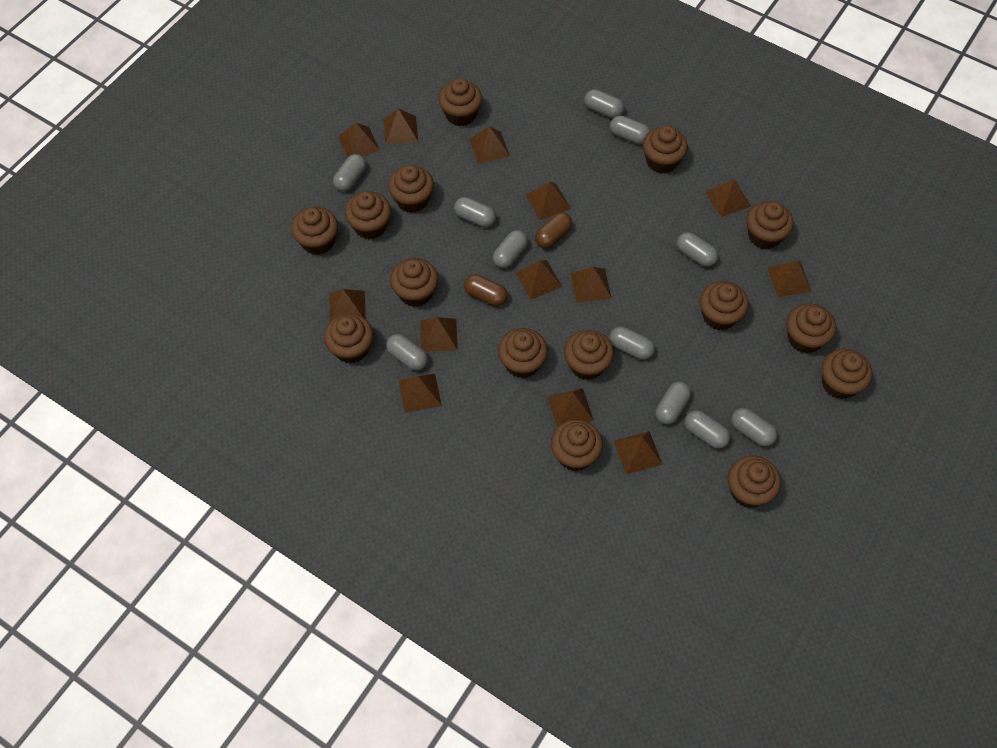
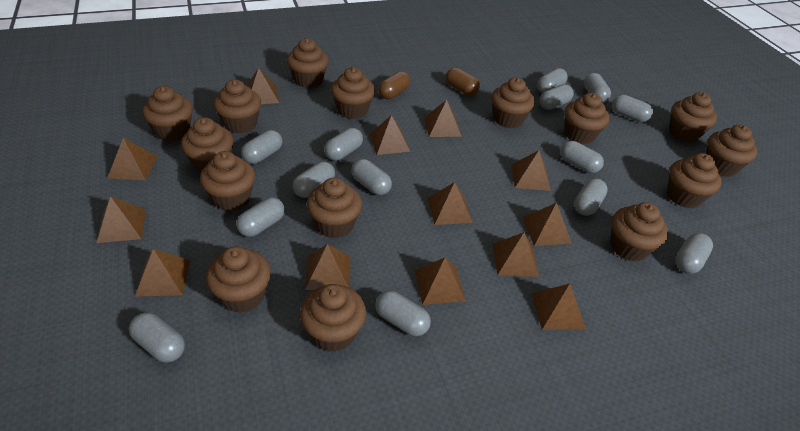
grey capsule: 11 -> 14

